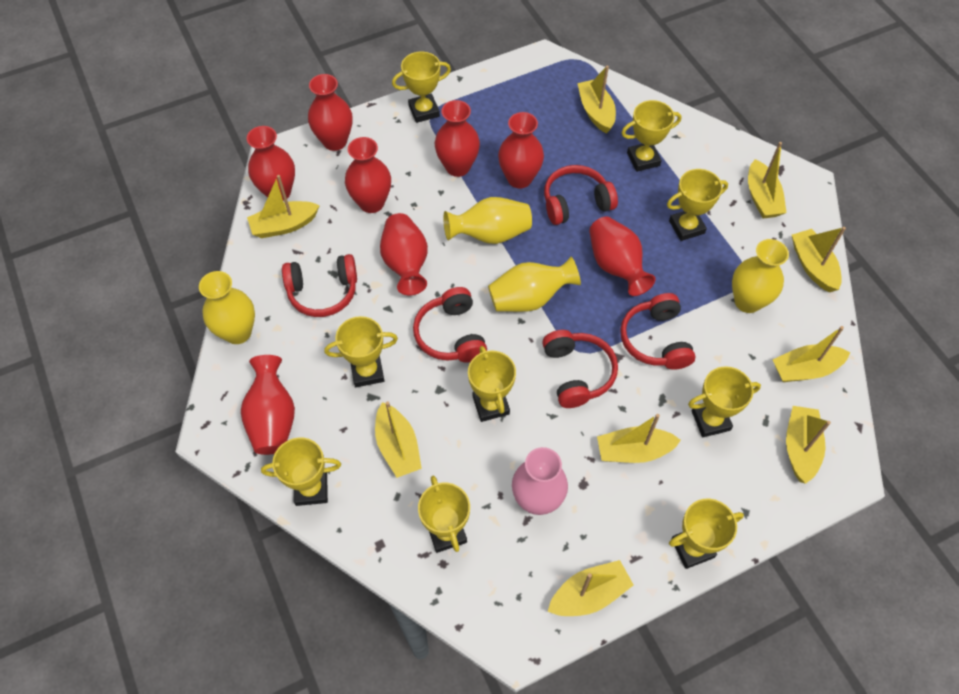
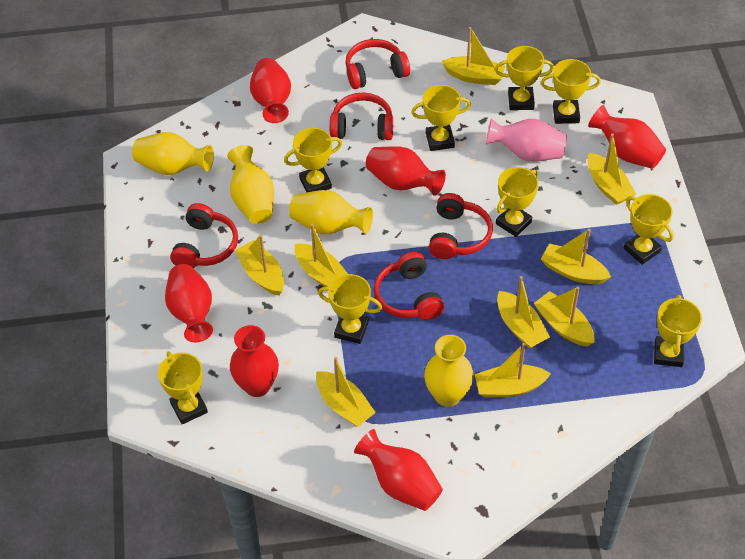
red vase: 8 -> 6

